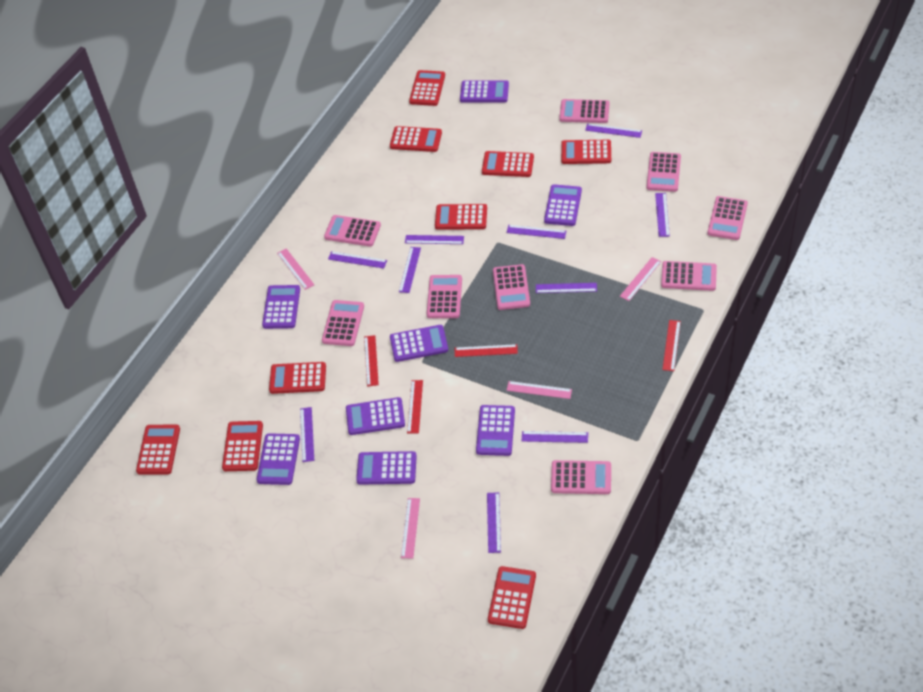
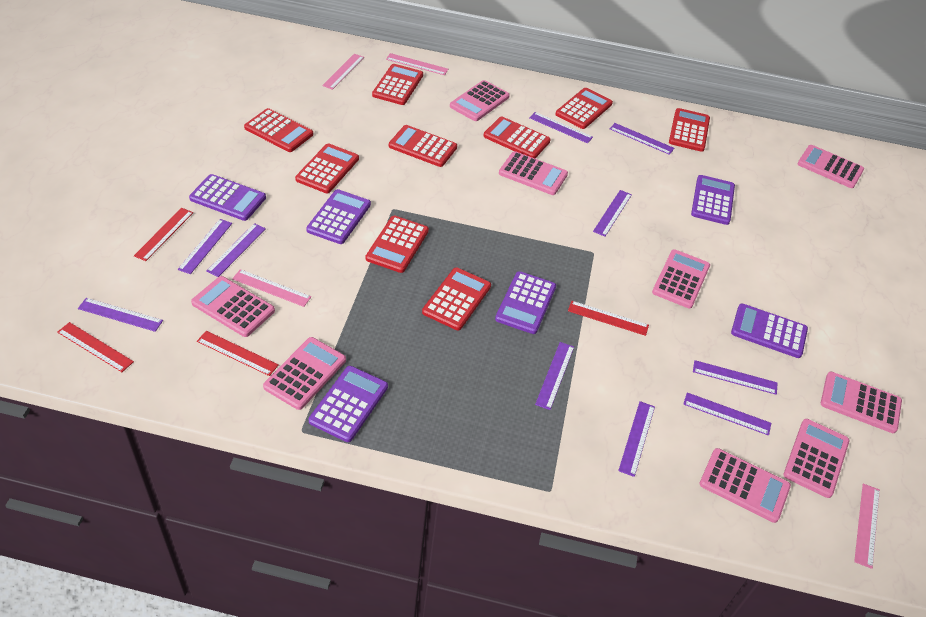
purple calculator: 8 -> 6

